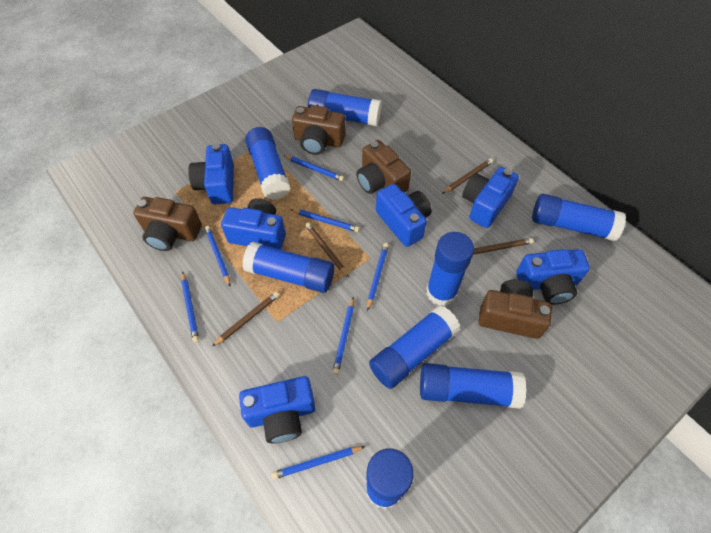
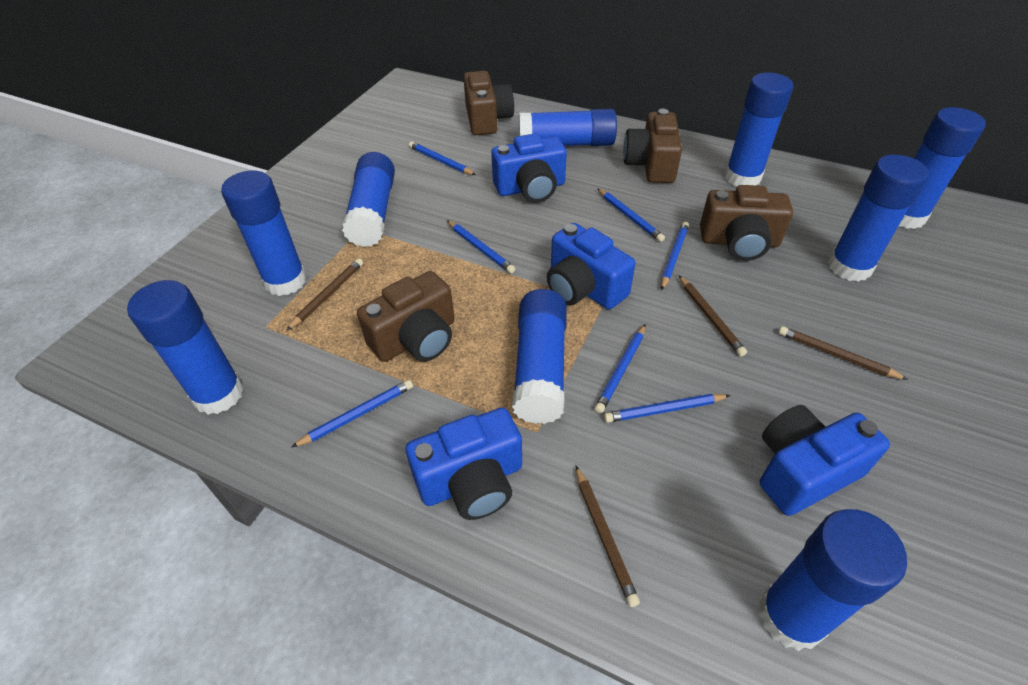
blue camera: 6 -> 4
blue glue stick: 8 -> 9

